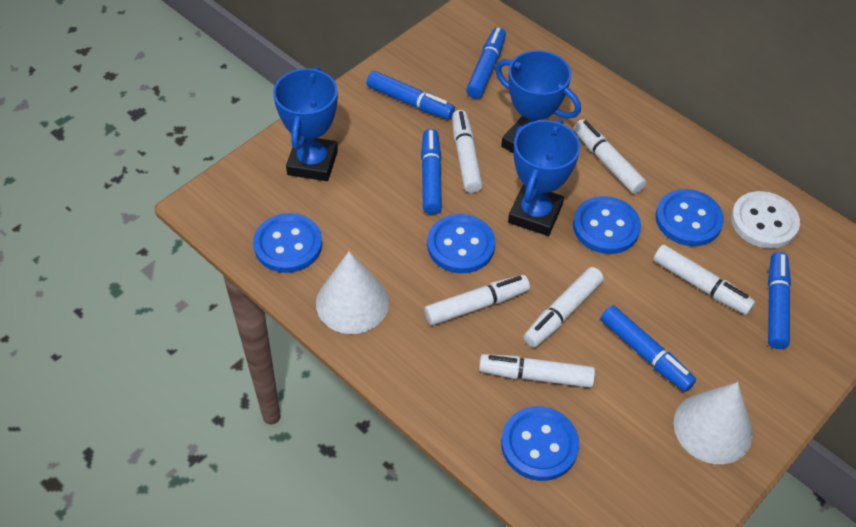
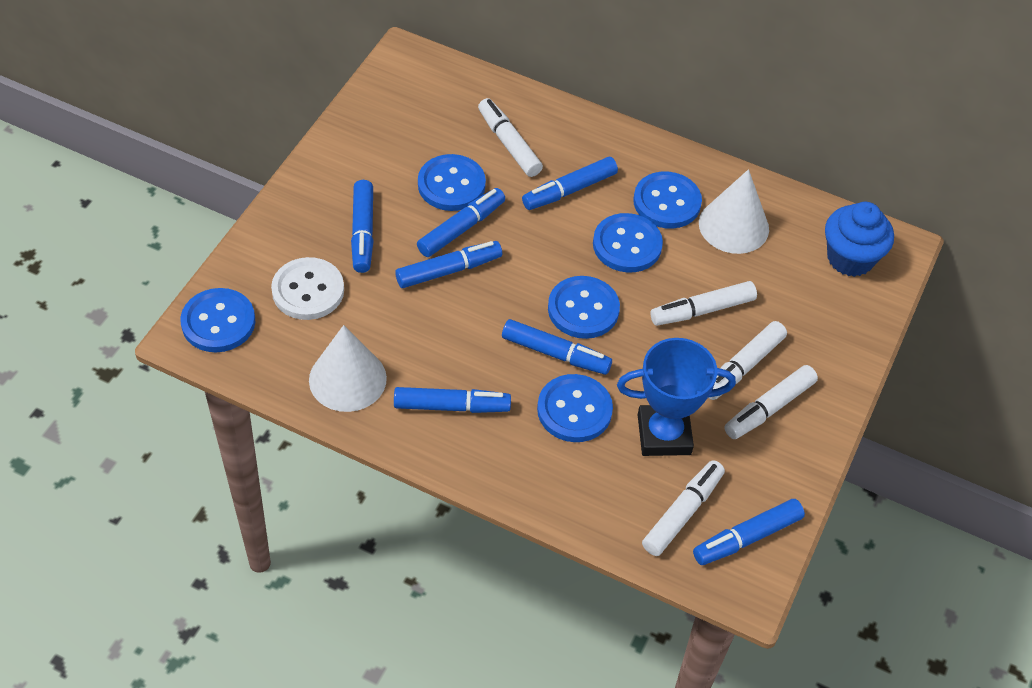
blue button: 5 -> 6
blue cupcake: 0 -> 1
blue marker: 5 -> 7
blue trophy: 3 -> 1
white marker: 6 -> 5

